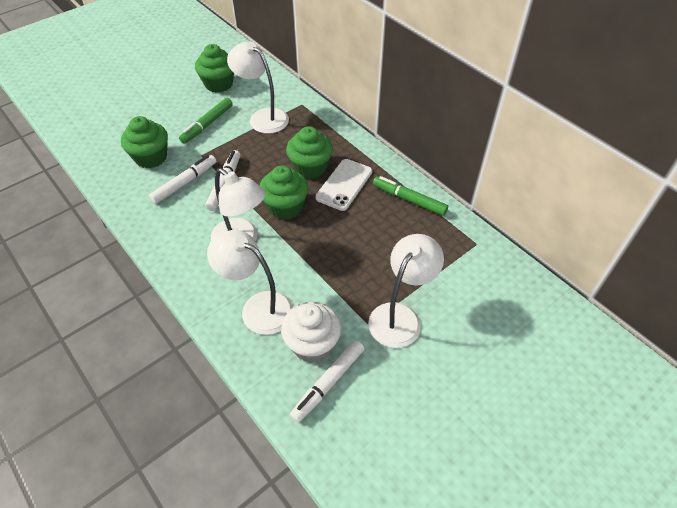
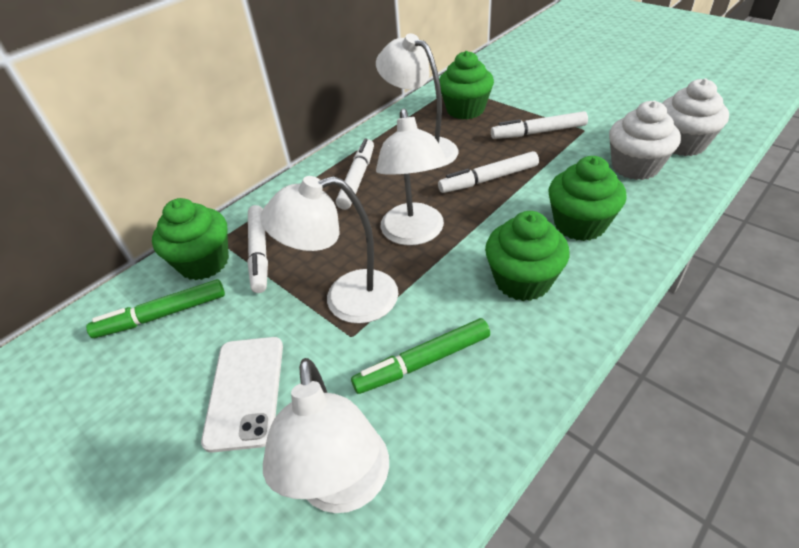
white cupcake: 1 -> 2
white marker: 3 -> 4

